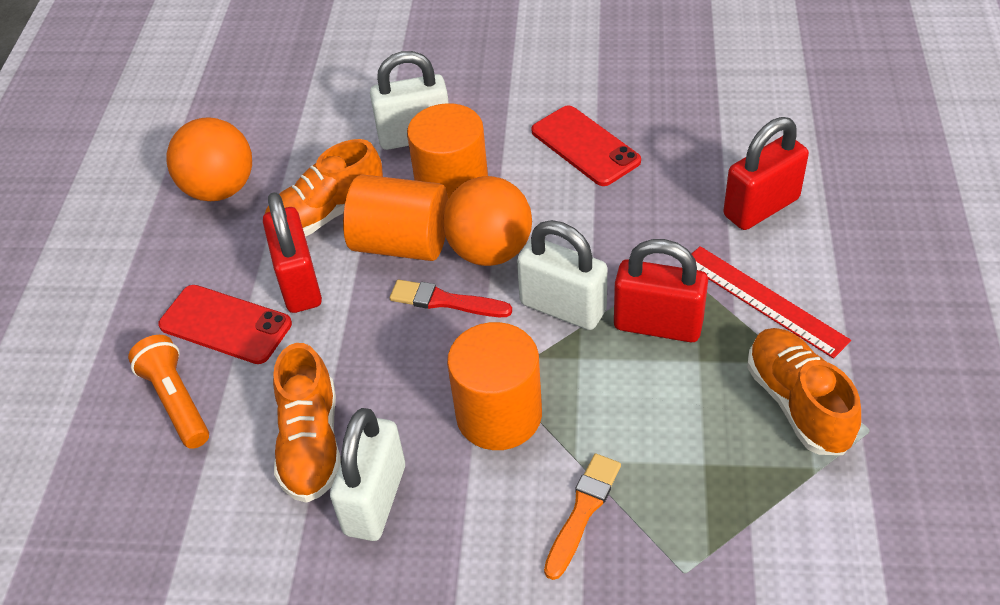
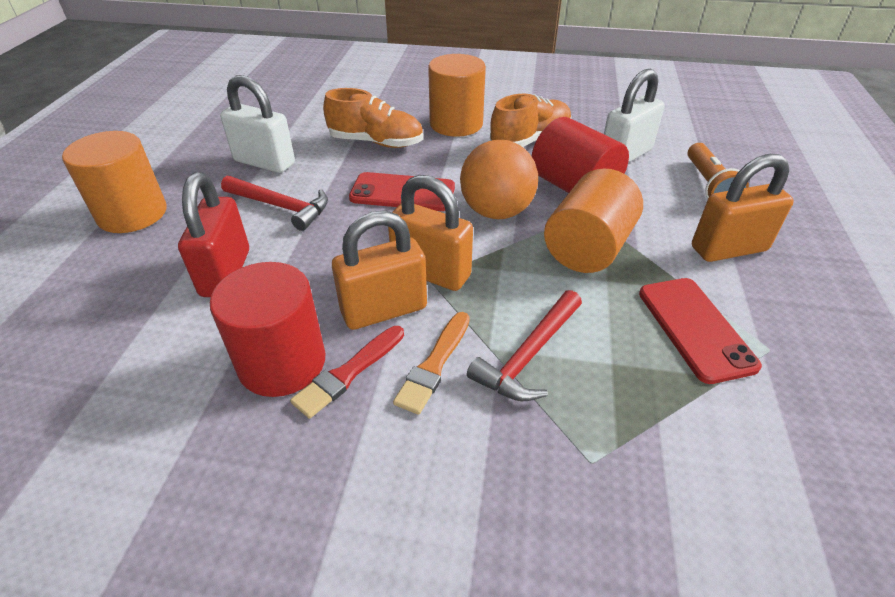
orange ball: 2 -> 1
orange padlock: 0 -> 3
orange shoe: 3 -> 2
red cylinder: 0 -> 2
red hammer: 0 -> 2
red padlock: 3 -> 1
red ruler: 1 -> 0
white padlock: 3 -> 2

